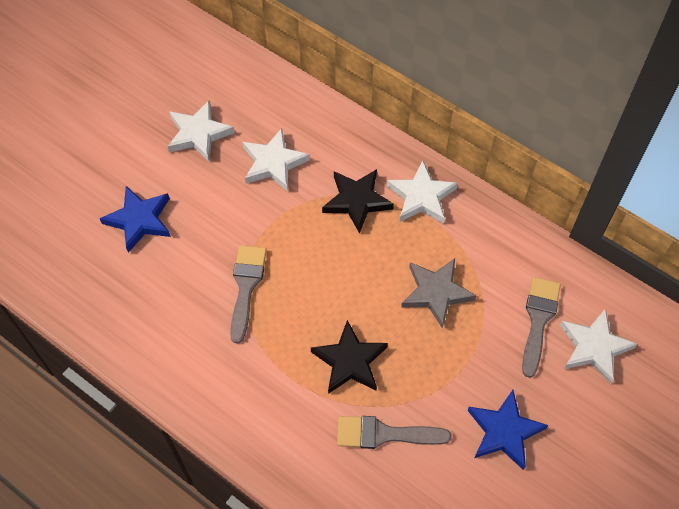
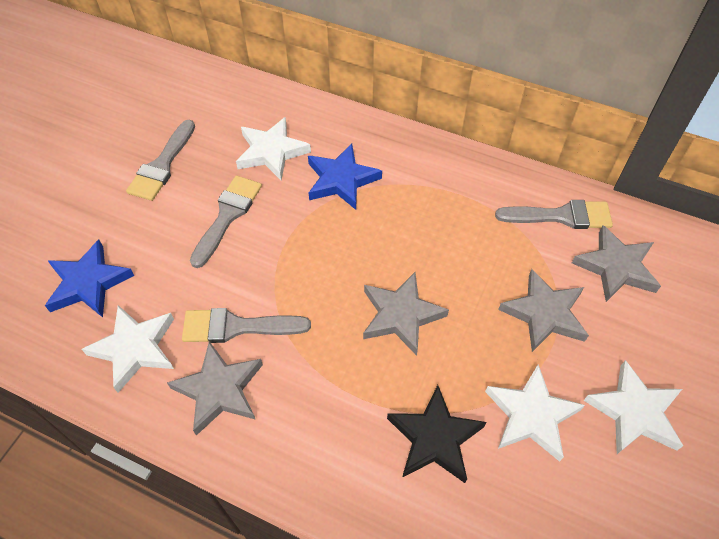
black star: 2 -> 1
grey brush: 3 -> 4
grey star: 1 -> 4

